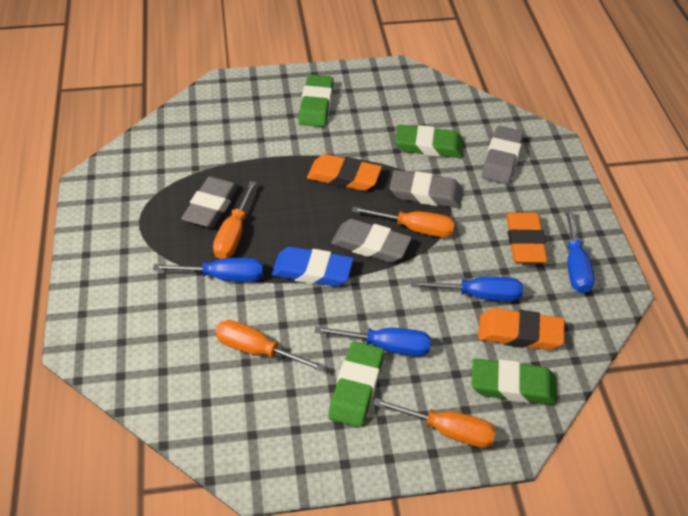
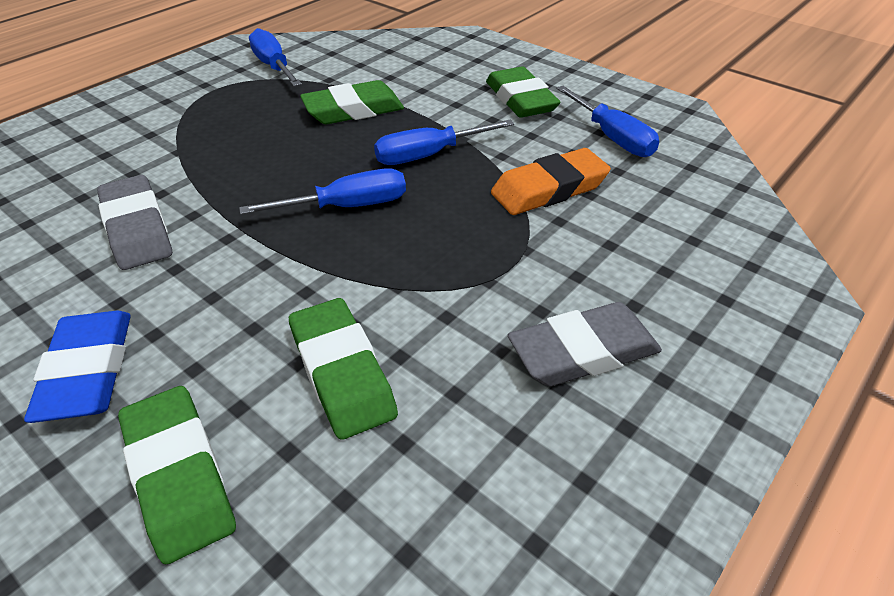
grey eraser: 4 -> 2
orange eraser: 3 -> 1
orange screwdriver: 4 -> 0

